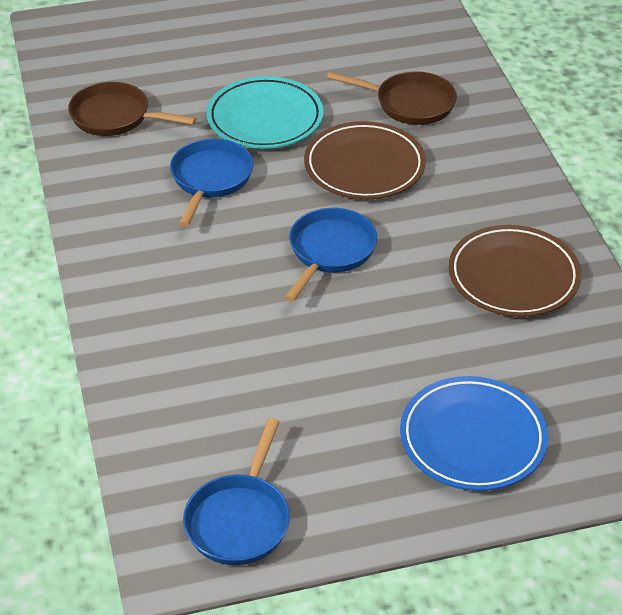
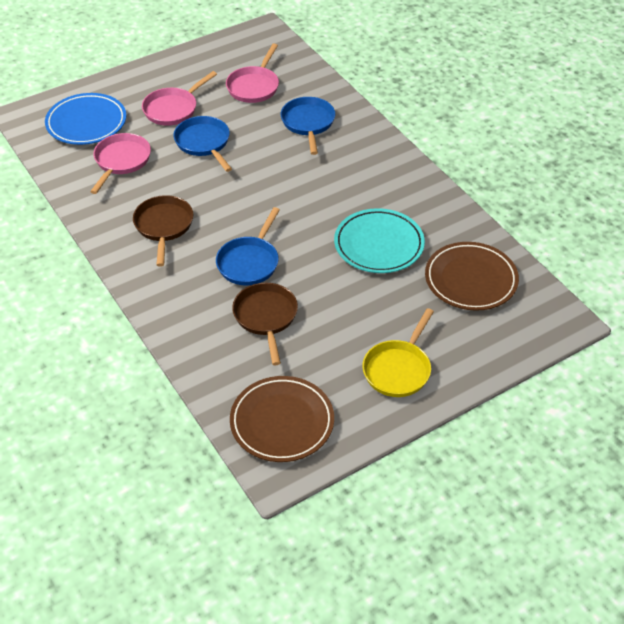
pink pan: 0 -> 3
yellow pan: 0 -> 1

